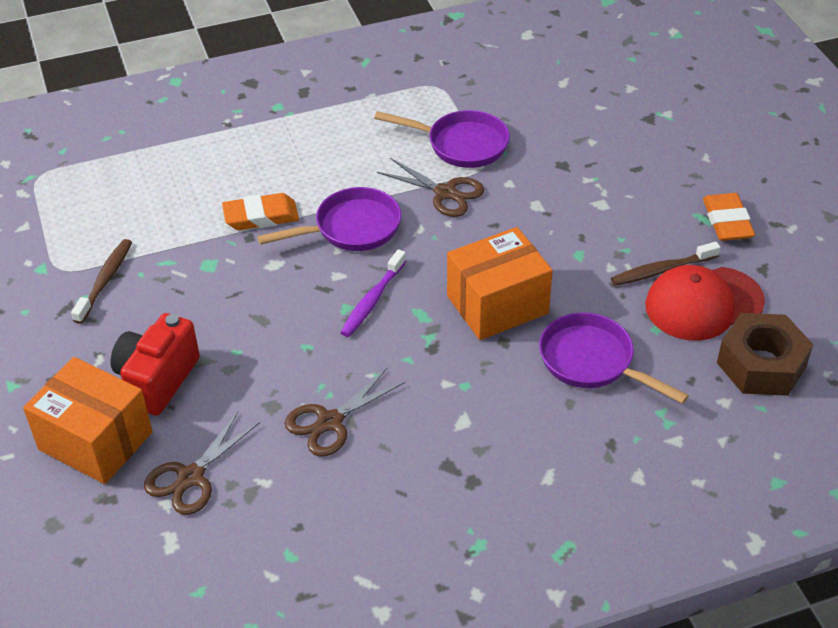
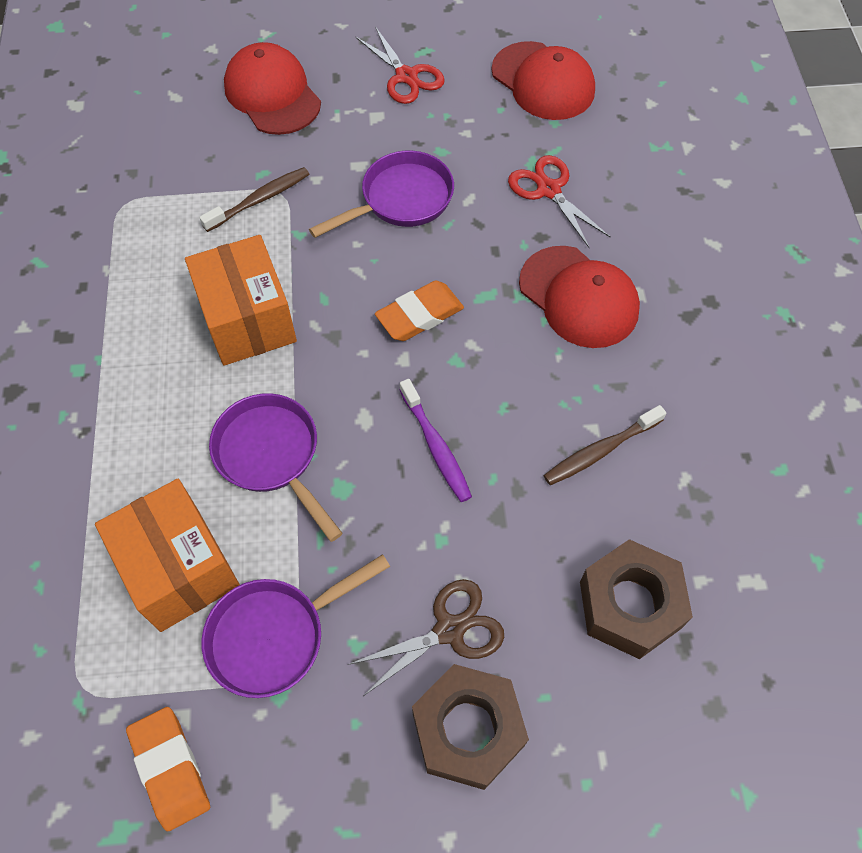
brown nut: 1 -> 2
brown scissors: 3 -> 1
red camera: 1 -> 0
red cap: 1 -> 3
red scissors: 0 -> 2

